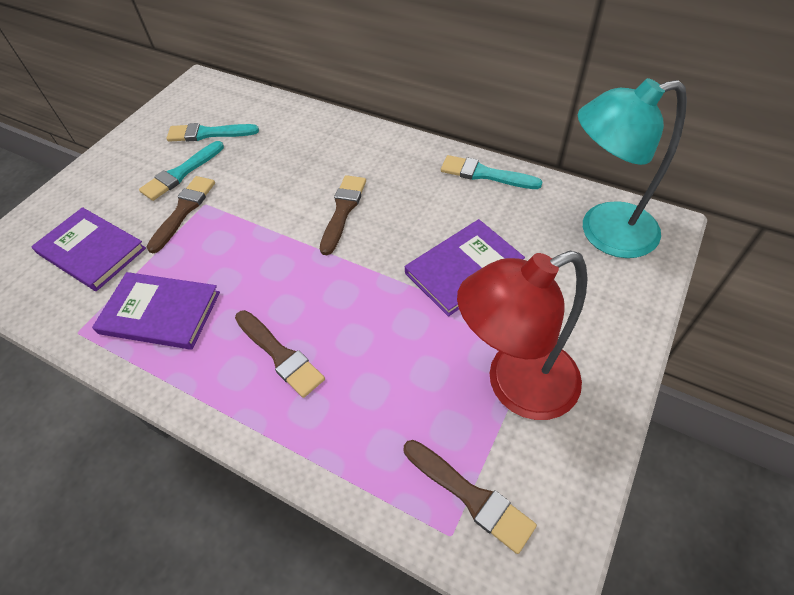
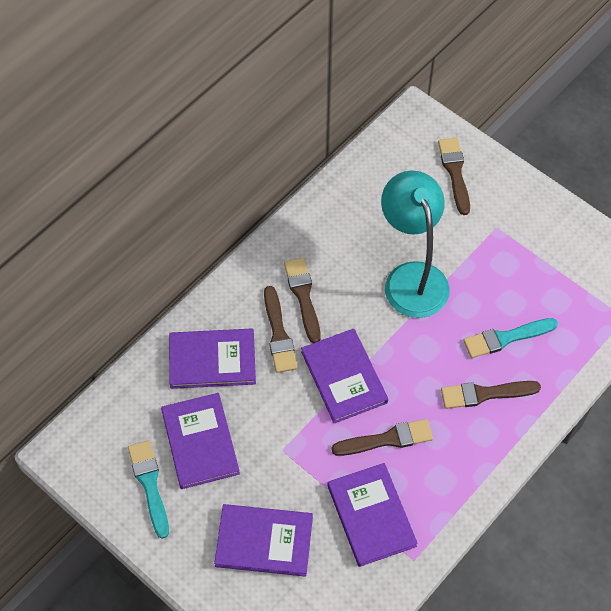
brown brush: 4 -> 5
purple book: 3 -> 5
red lamp: 1 -> 0
turquoise brush: 3 -> 2

